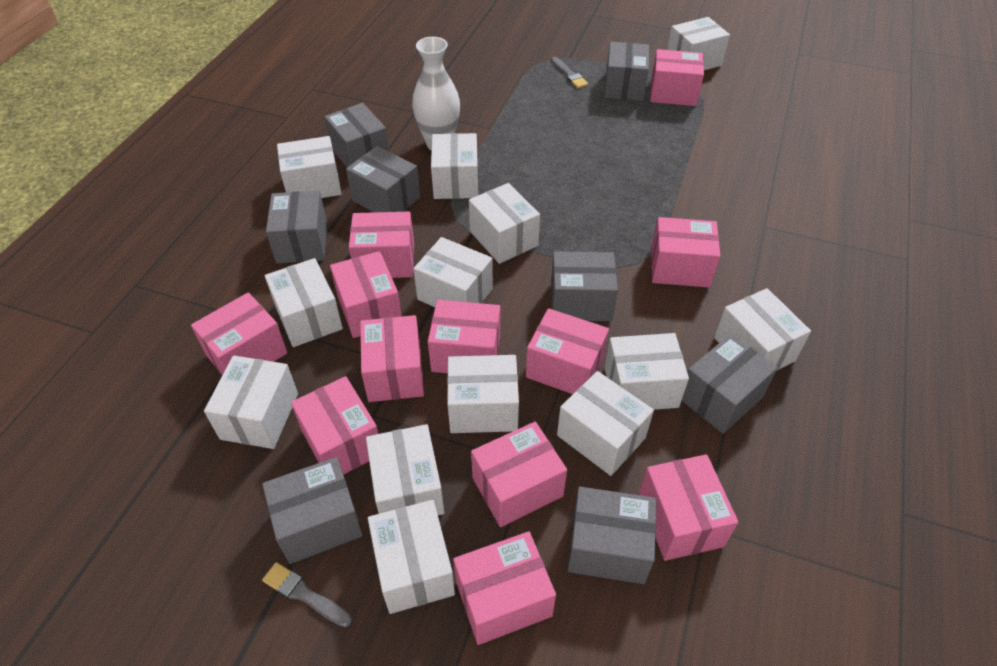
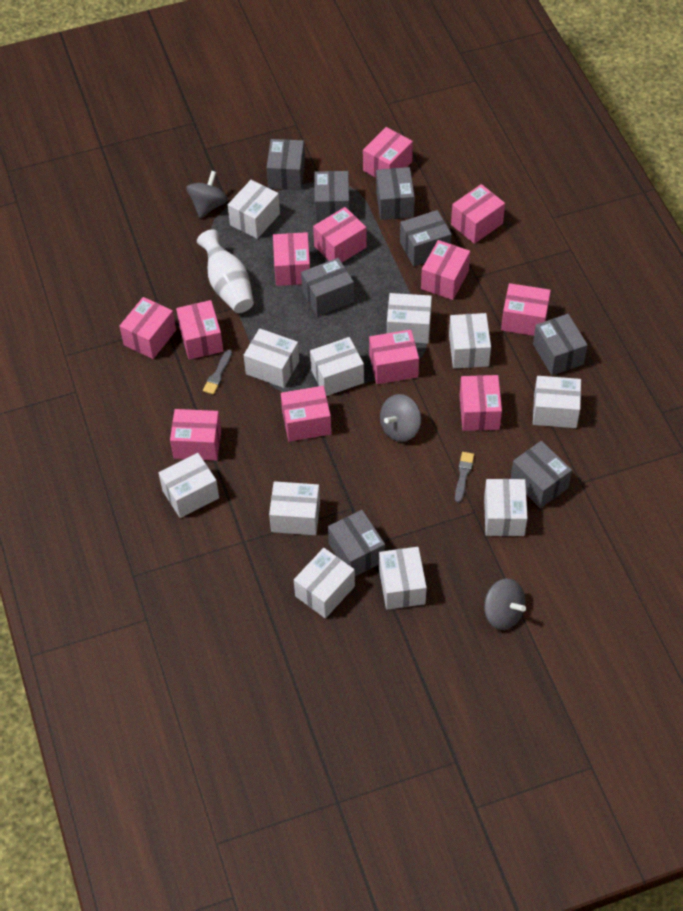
grey spinning top: 0 -> 3
white box: 13 -> 11

